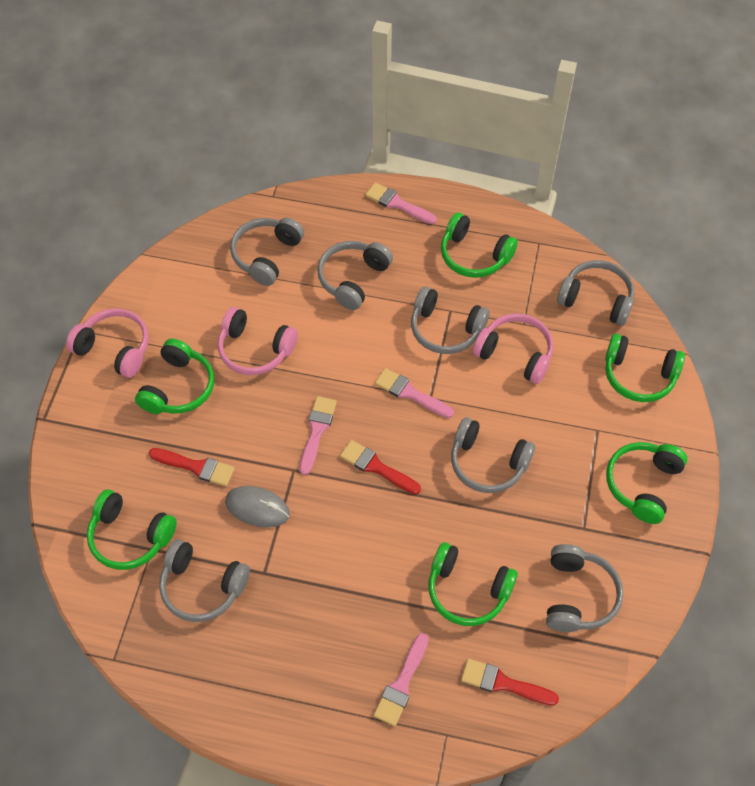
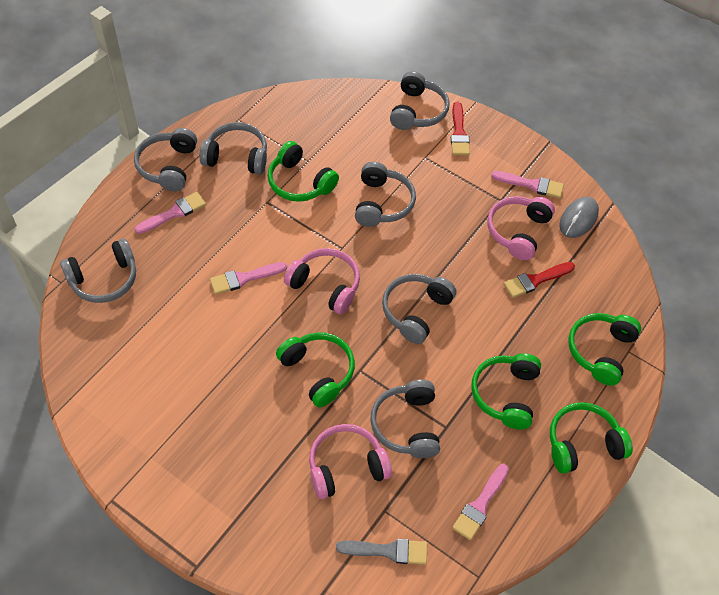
green headphones: 6 -> 5
grey brush: 0 -> 1
red brush: 3 -> 2

